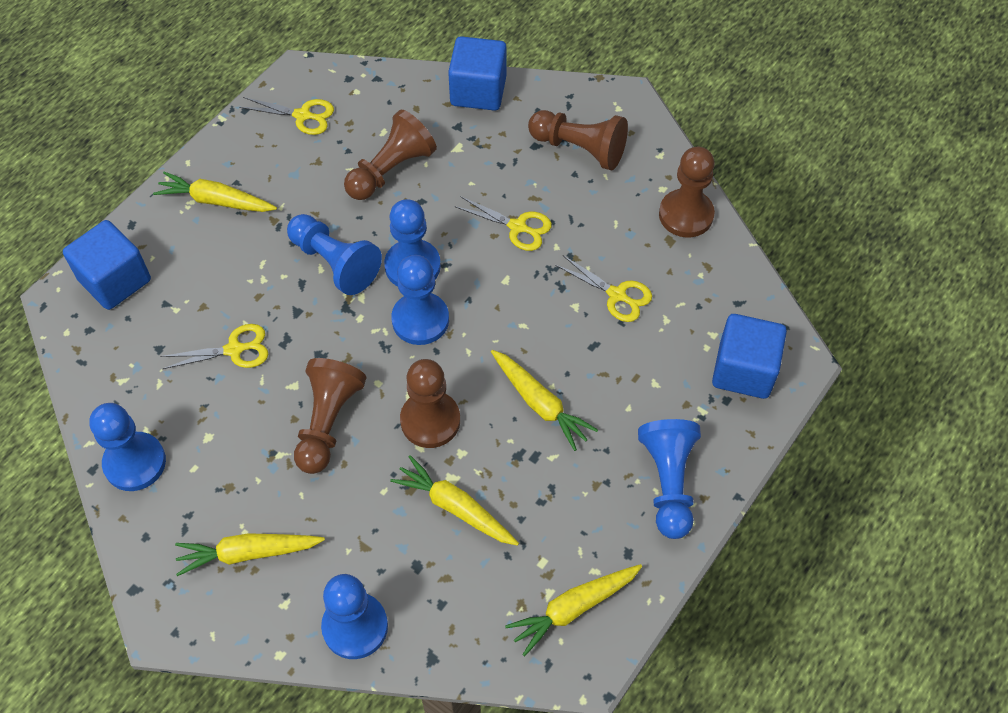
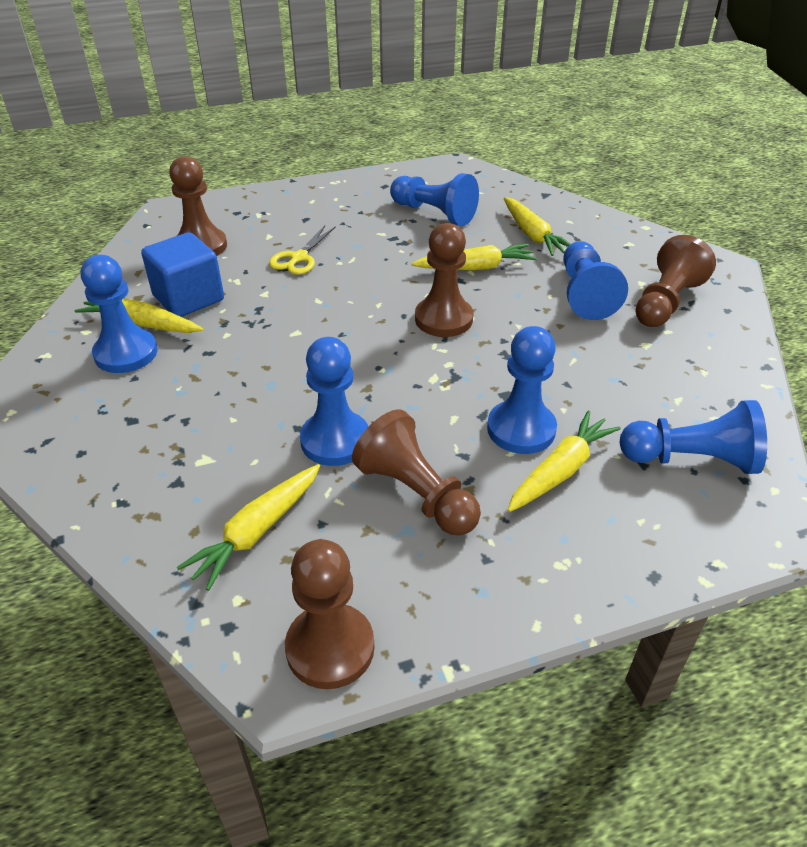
blue cube: 3 -> 1
yellow scissors: 4 -> 1

